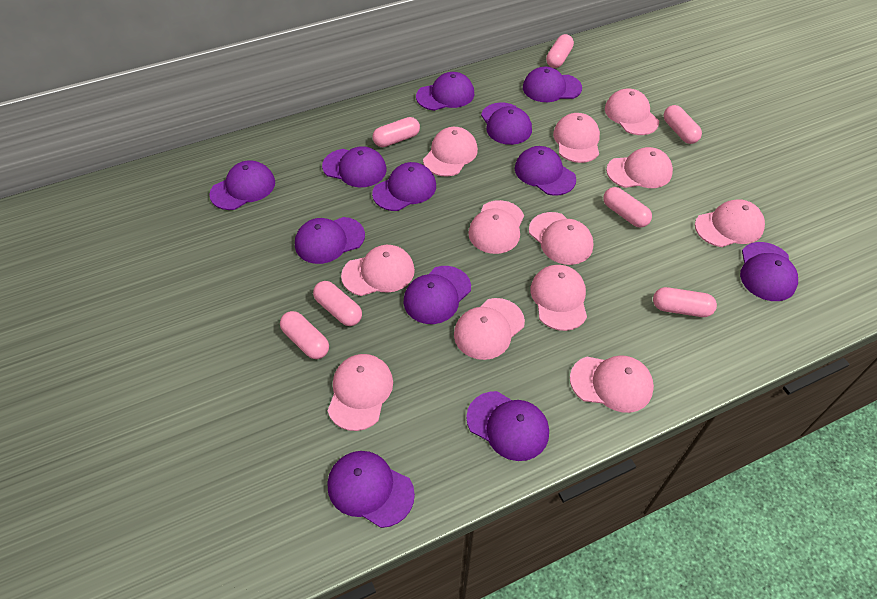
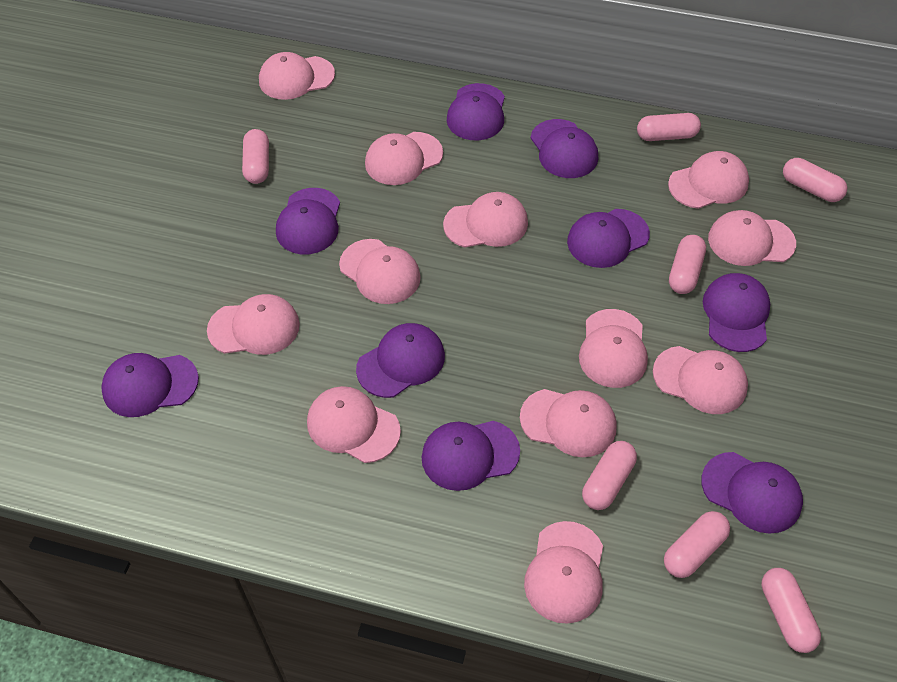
purple cap: 12 -> 9

